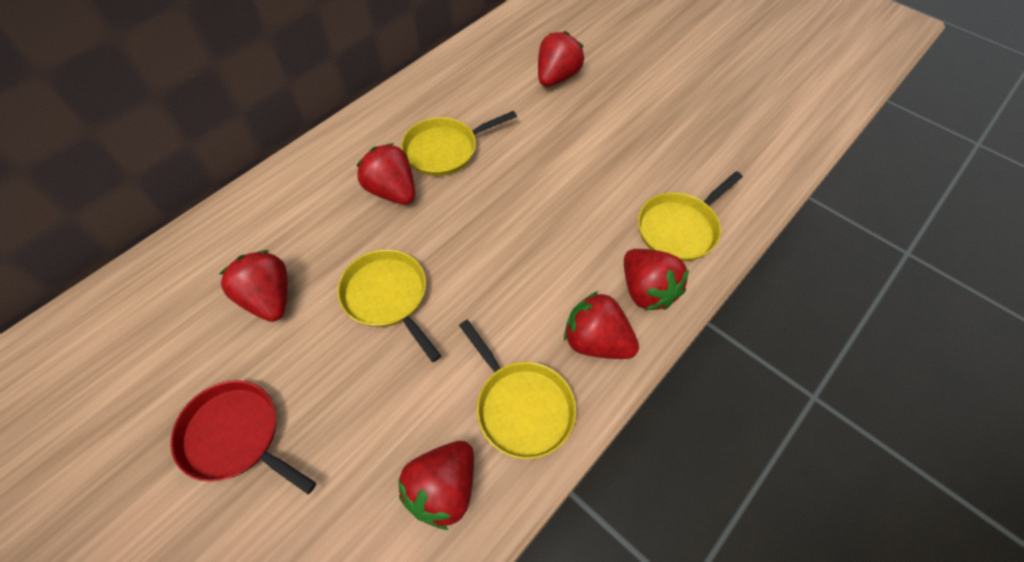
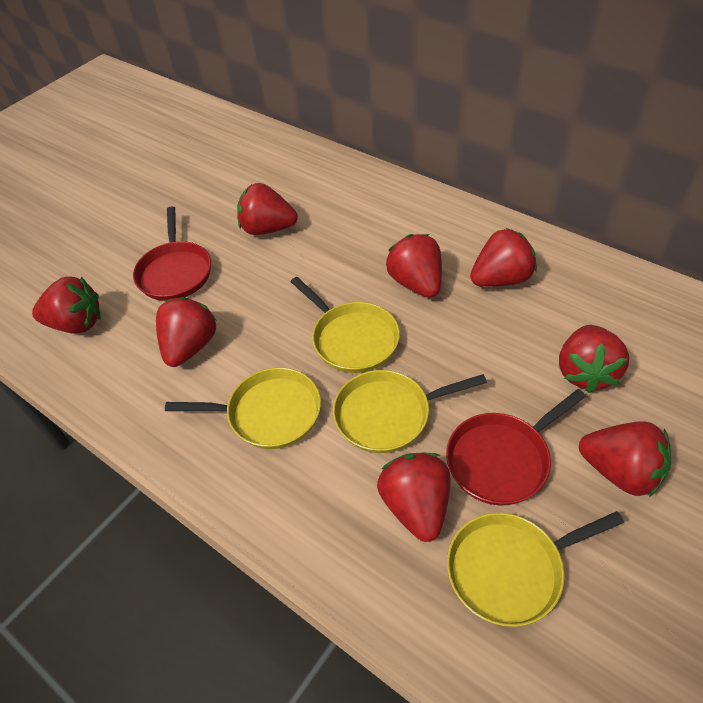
red pan: 1 -> 2
red strawberry: 6 -> 8

